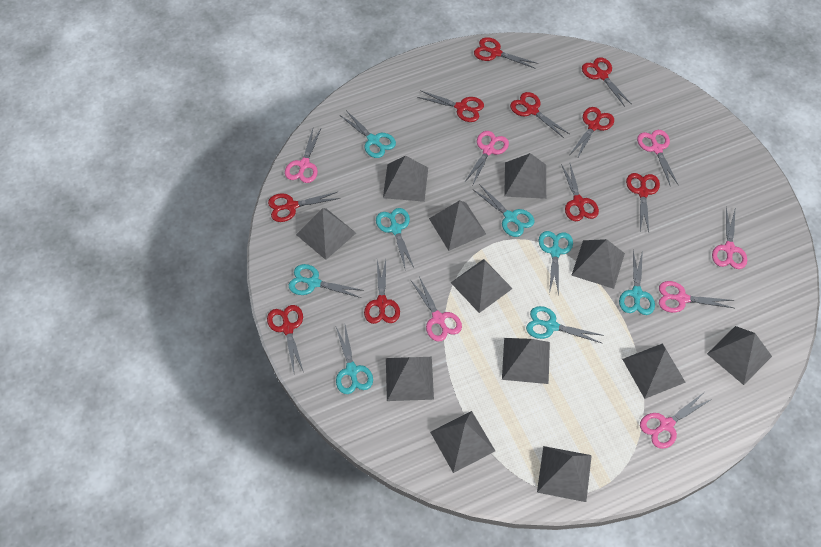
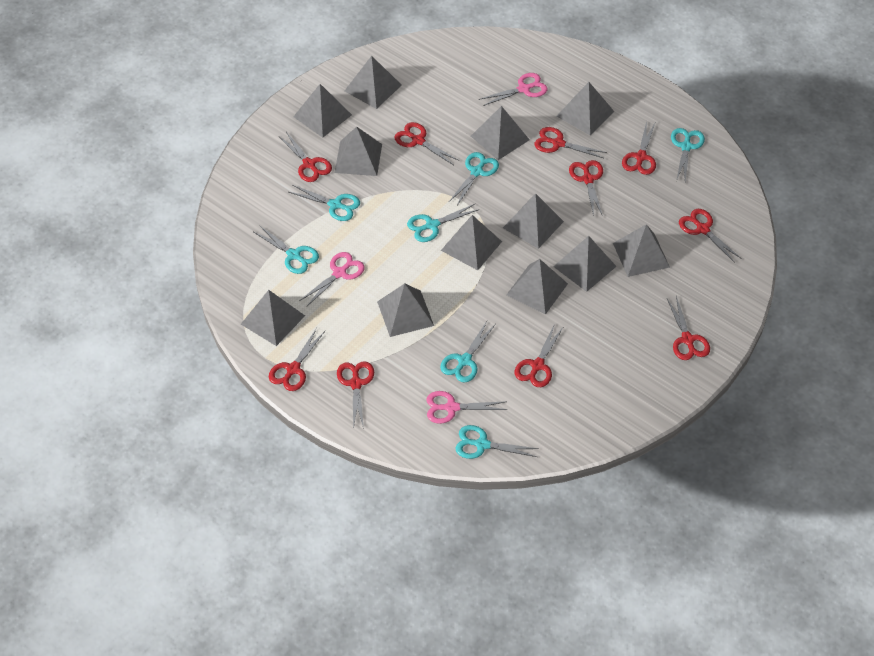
pink scissors: 7 -> 3
turquoise scissors: 8 -> 7

